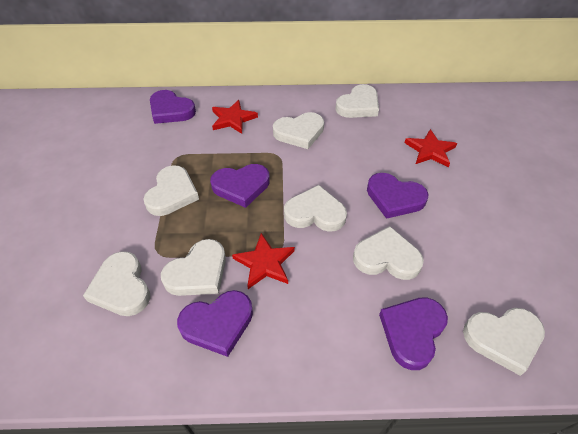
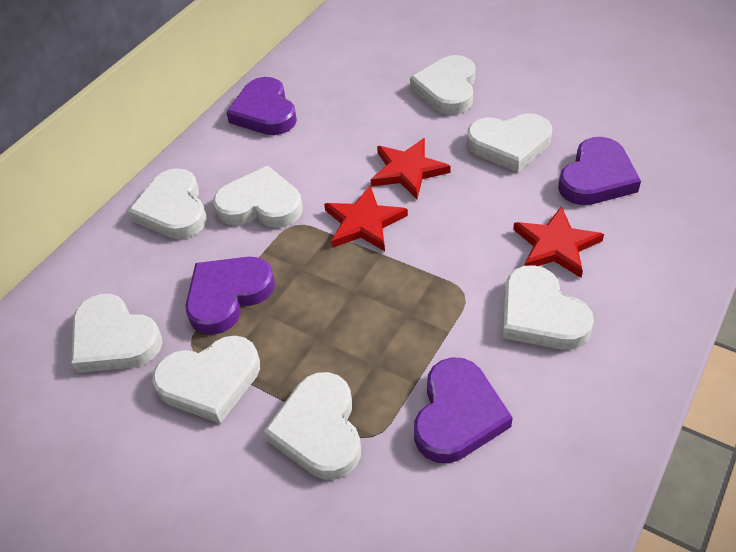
purple heart: 5 -> 4

